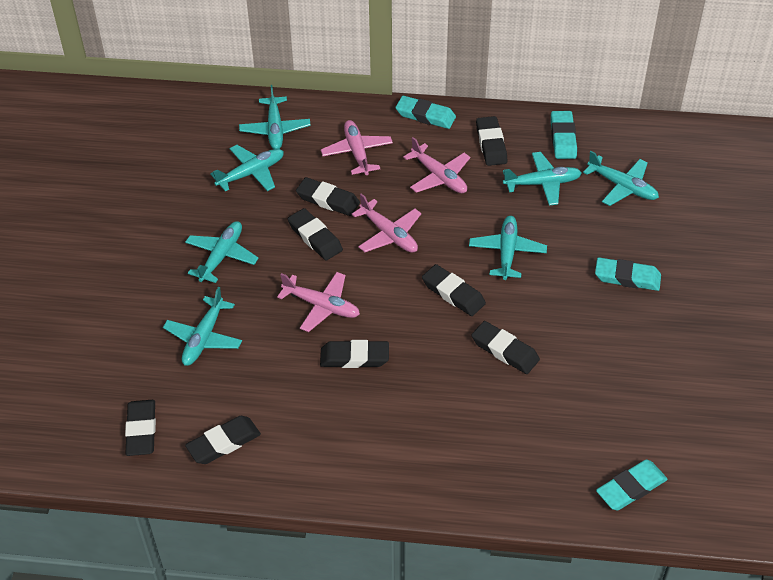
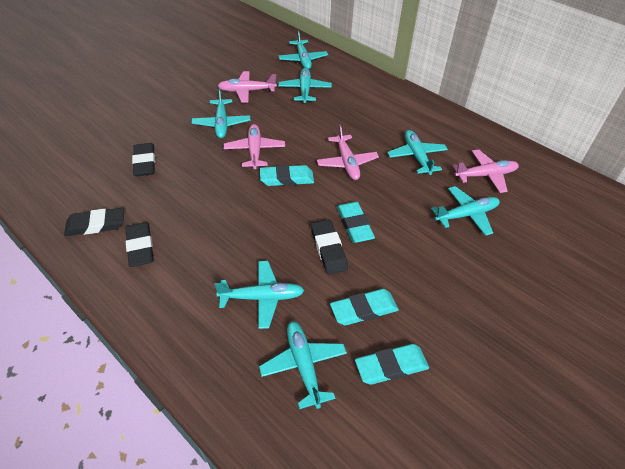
black eraser: 8 -> 4

